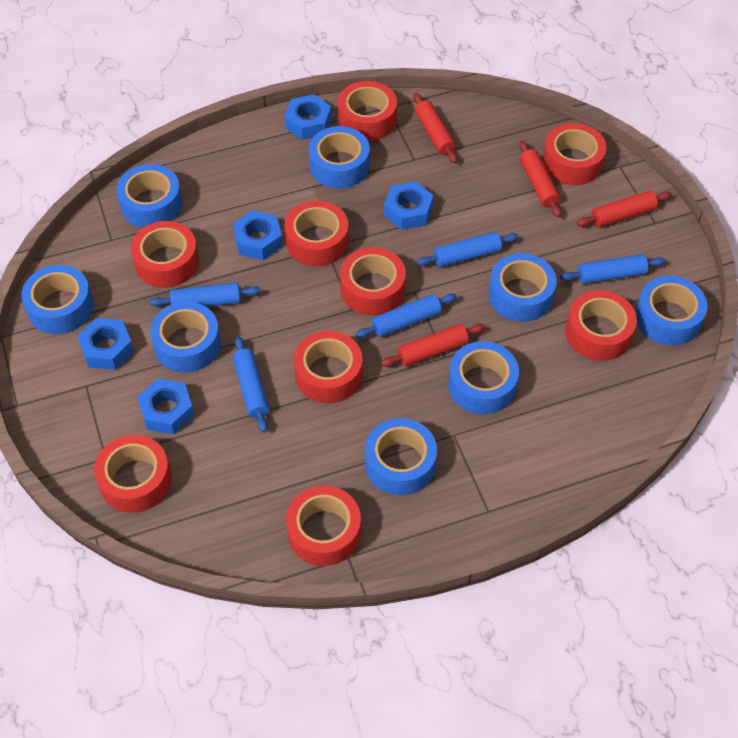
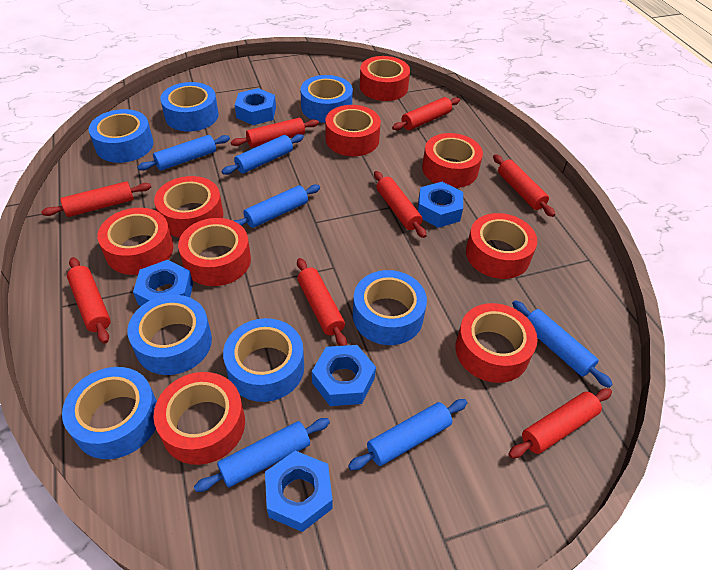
blue rolling pin: 5 -> 6
blue tape: 8 -> 7
red rolling pin: 4 -> 8

